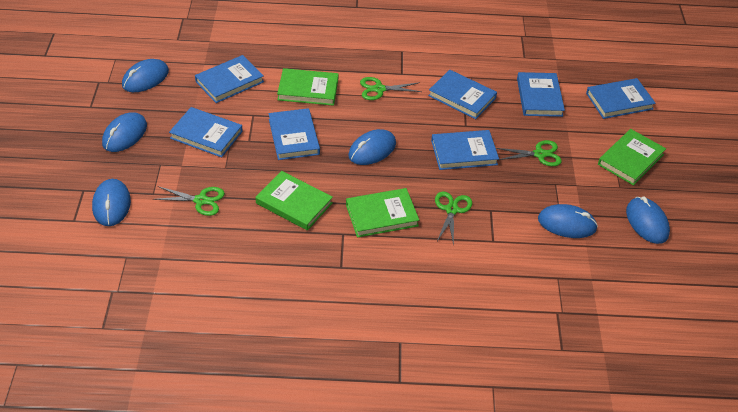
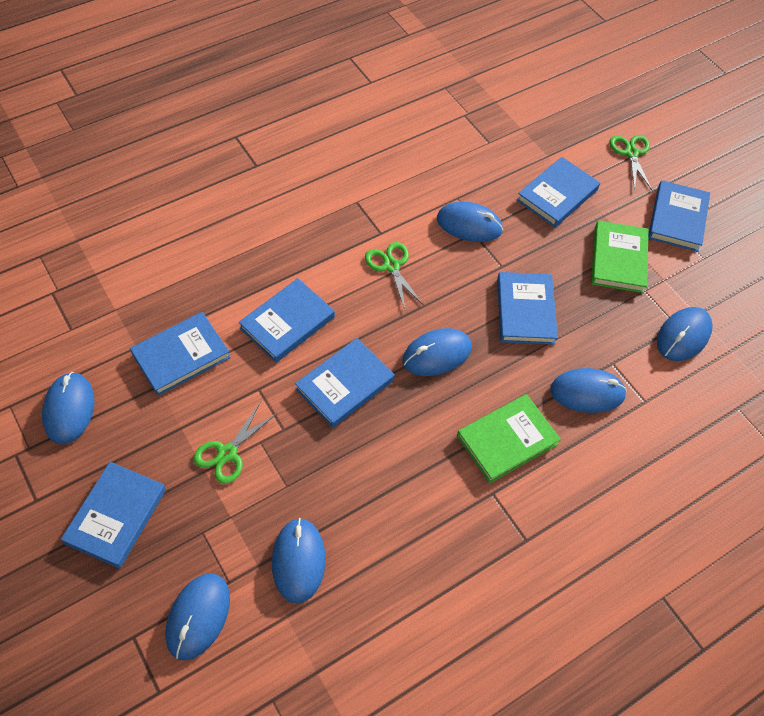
blue mouse: 6 -> 7
green book: 4 -> 2
green scissors: 4 -> 3

